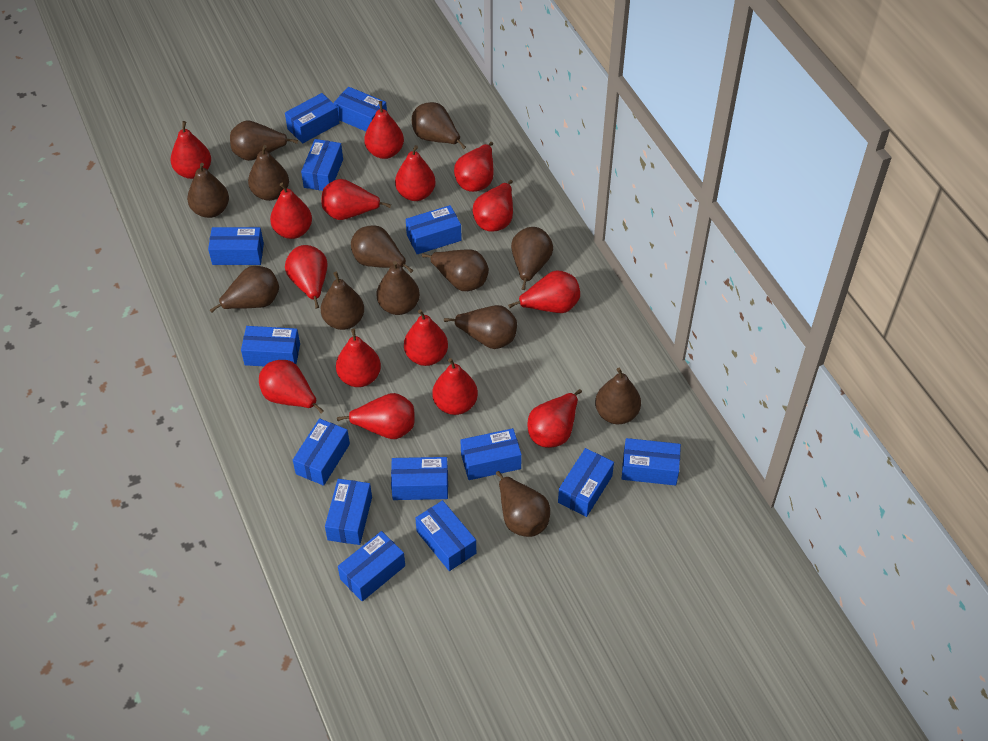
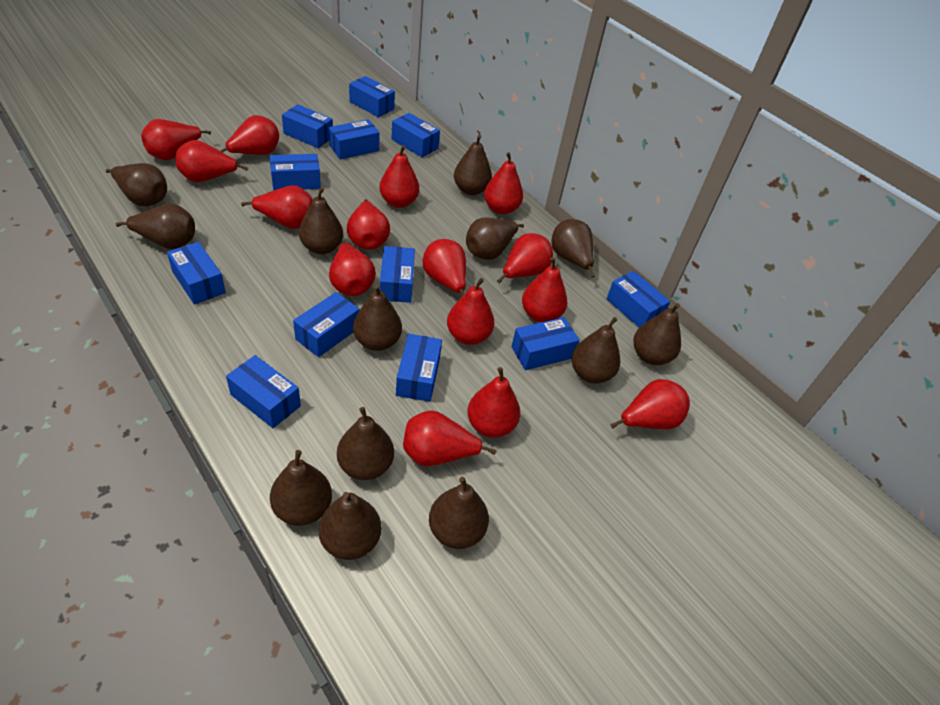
blue box: 14 -> 12

